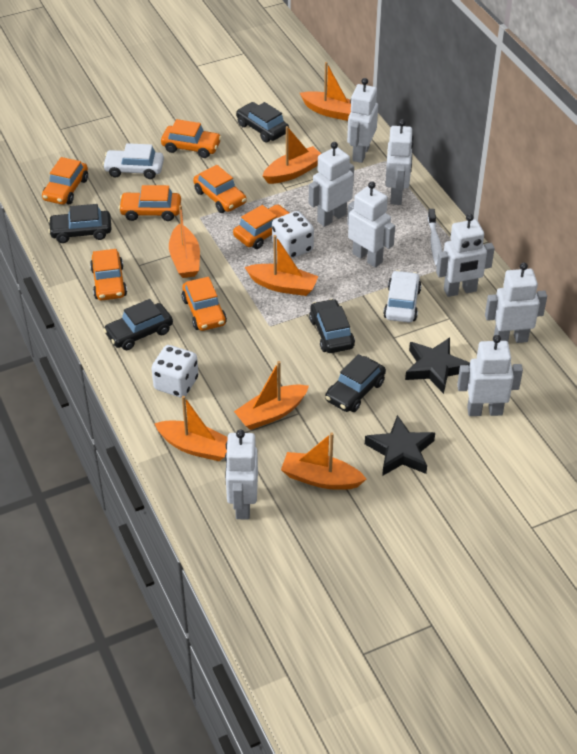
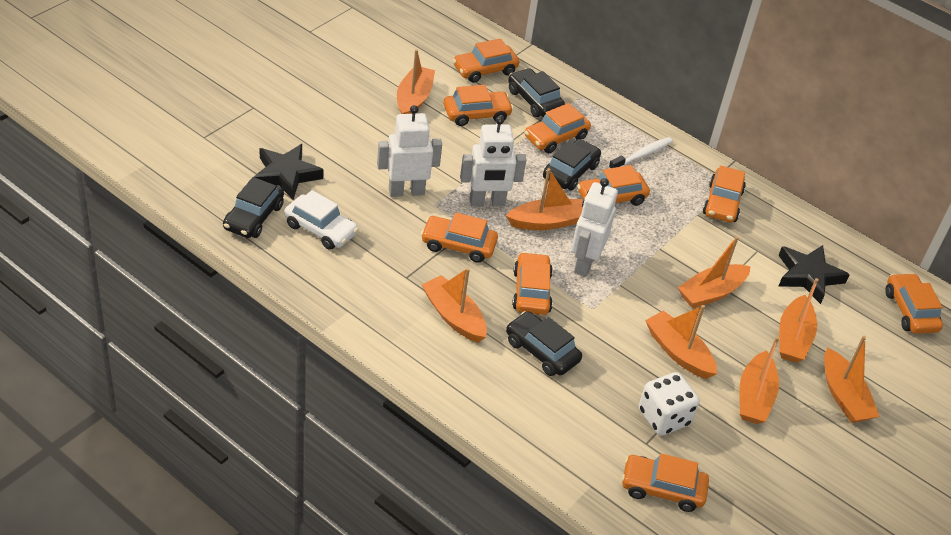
black car: 5 -> 4
orange boat: 7 -> 8
orange car: 7 -> 9
white car: 2 -> 1
white dice: 2 -> 1
white robot: 8 -> 3

